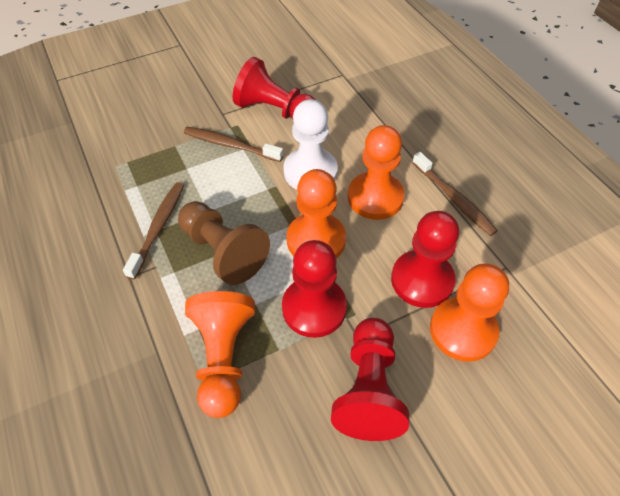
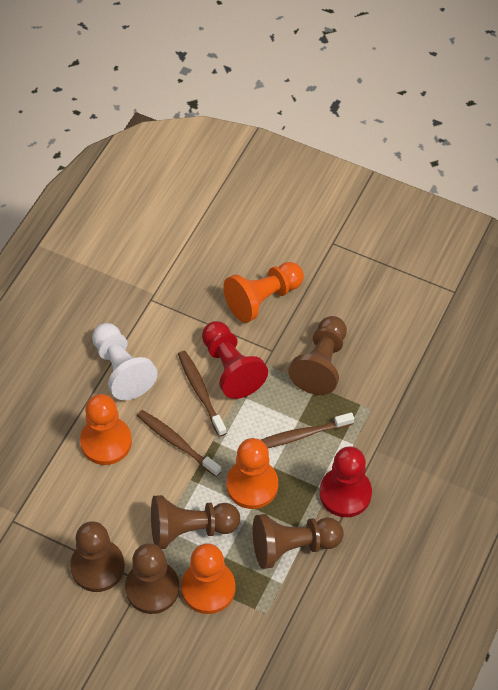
brown pawn: 1 -> 5
red pawn: 4 -> 2

